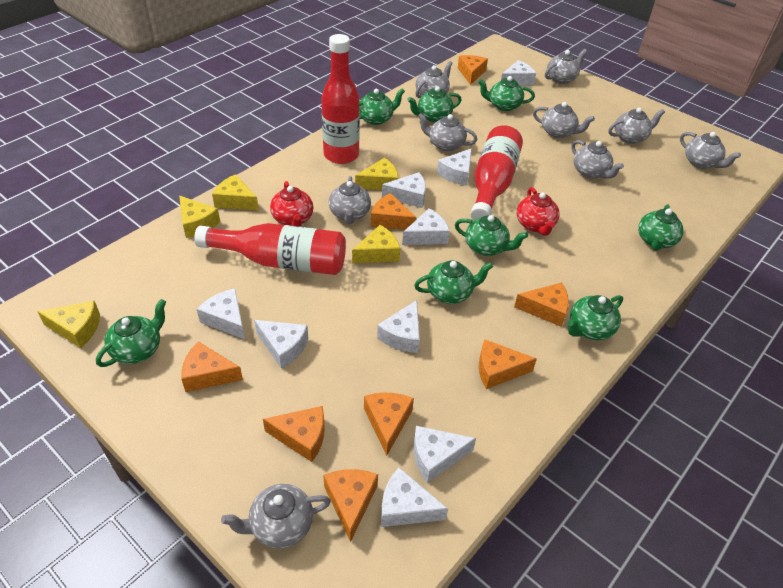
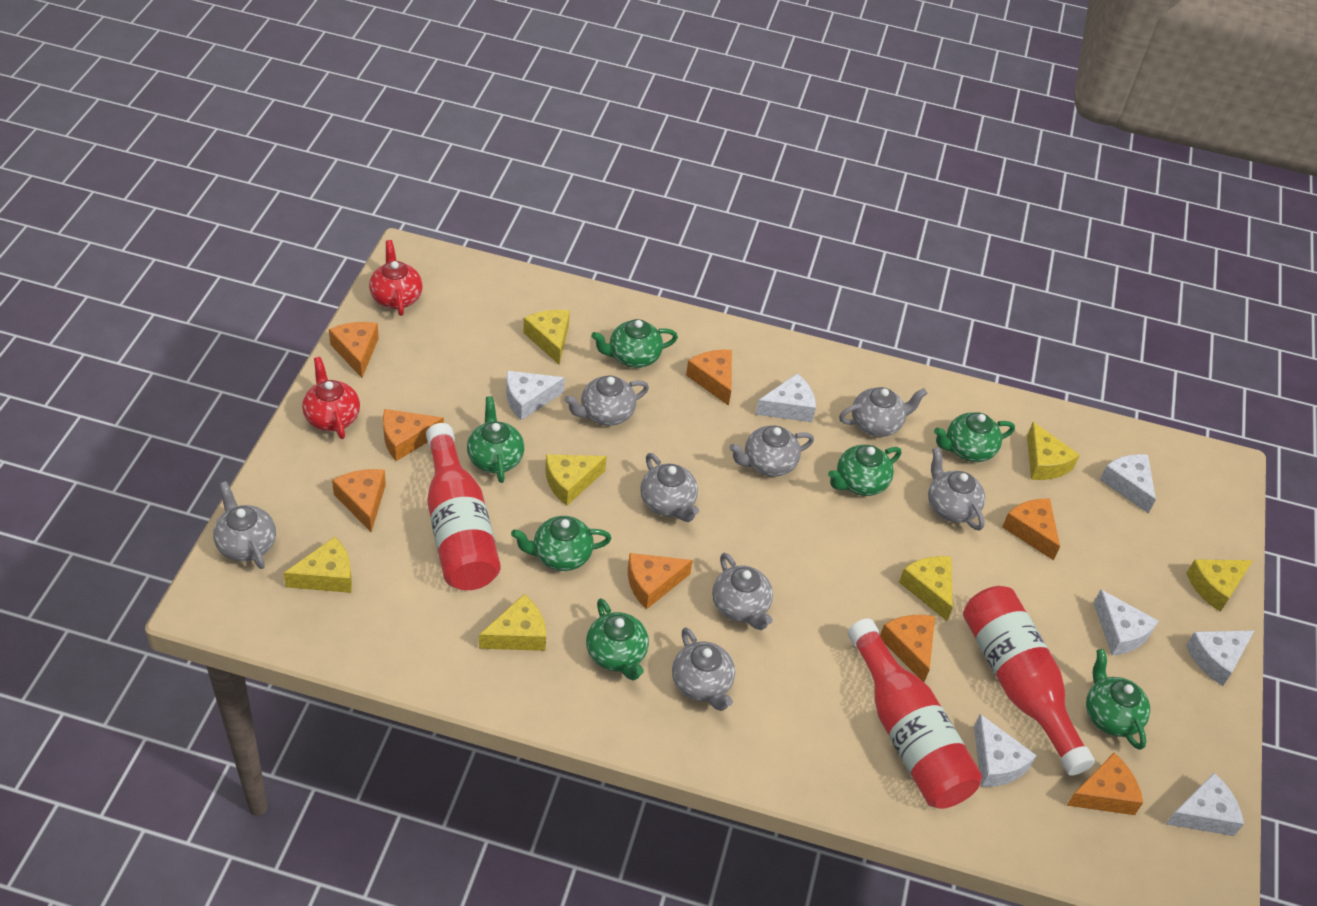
green teapot: 8 -> 7
grey teapot: 9 -> 8
white cheese: 9 -> 7
yellow cheese: 5 -> 7

